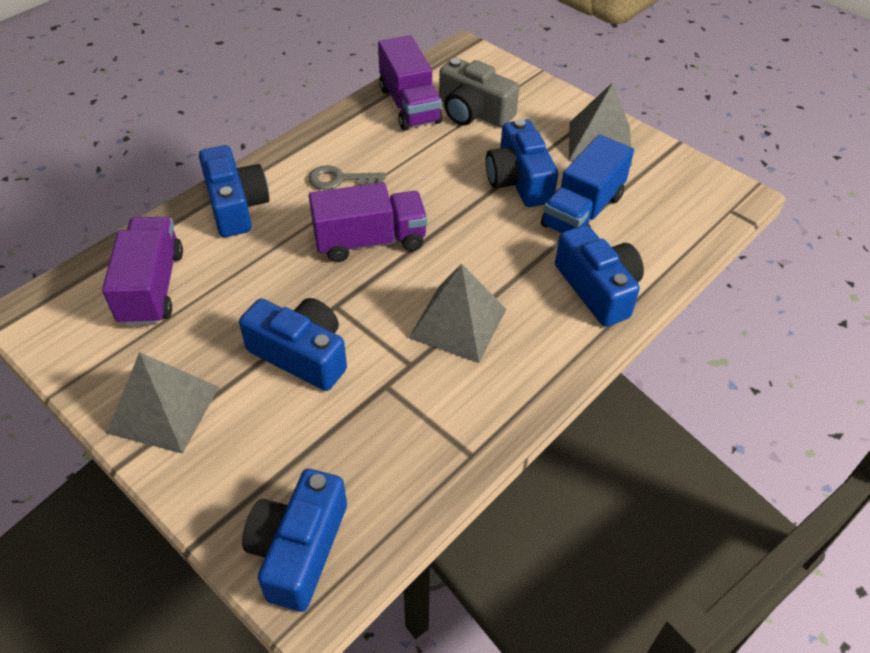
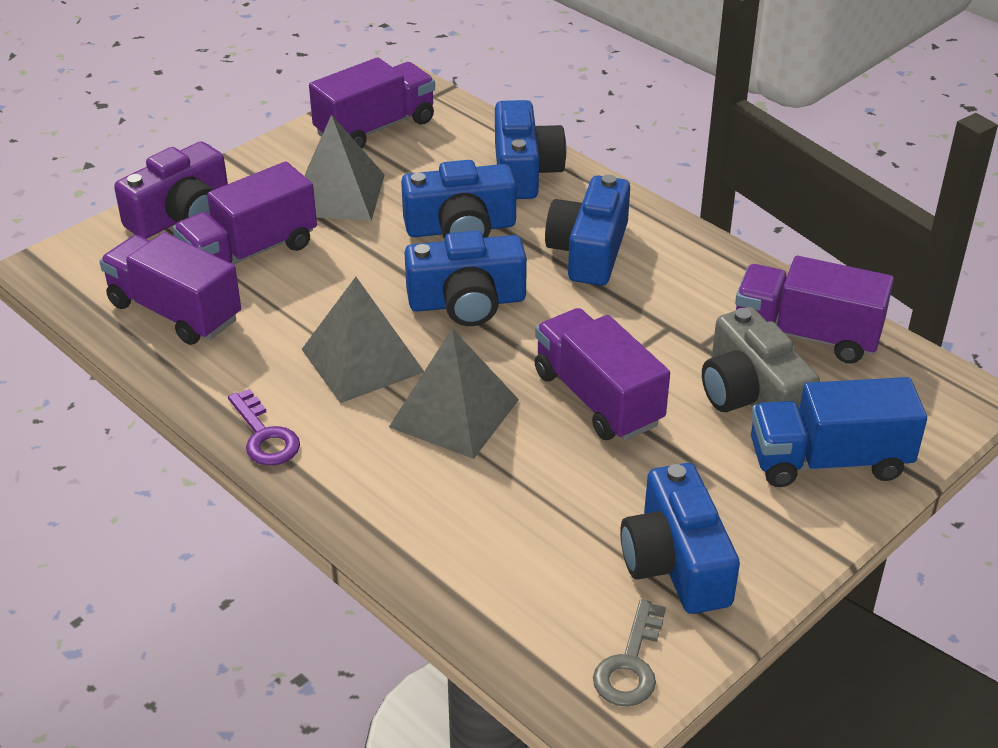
purple camera: 0 -> 1
purple key: 0 -> 1
purple truck: 3 -> 5

